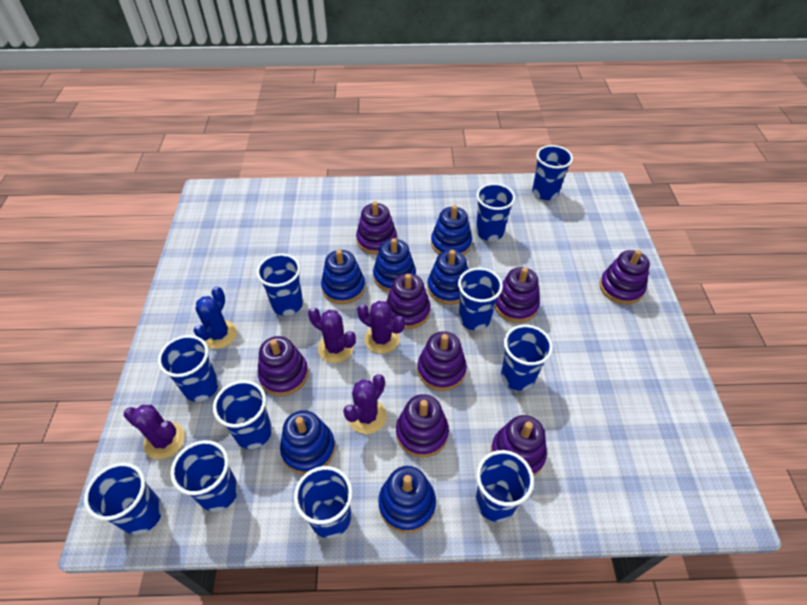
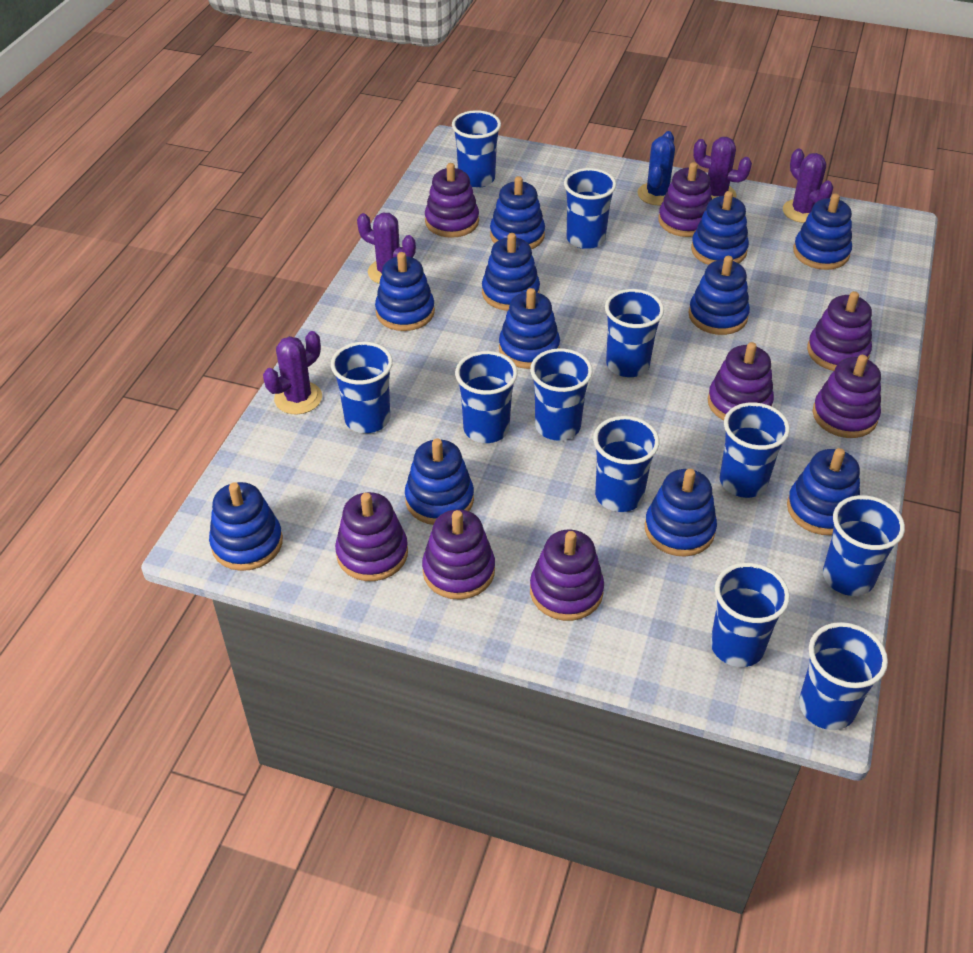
blue stacking toy: 6 -> 11

